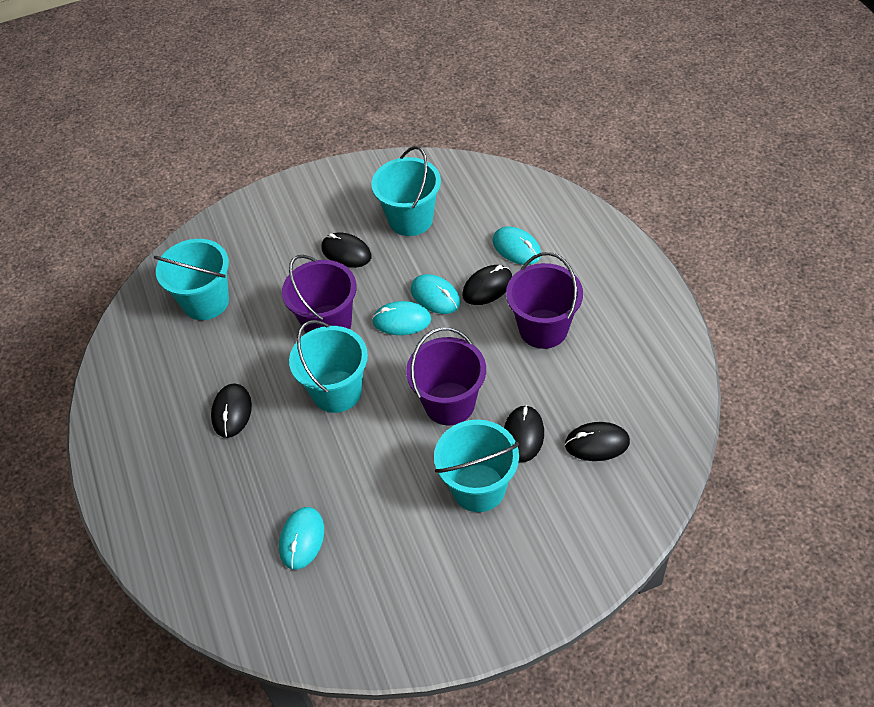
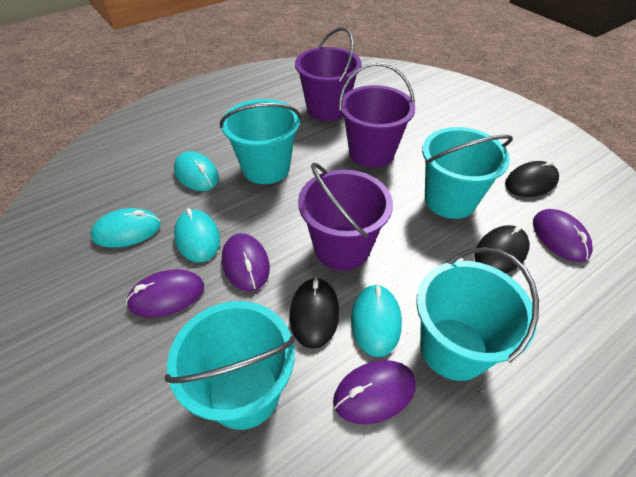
black mouse: 5 -> 3
purple mouse: 0 -> 4

